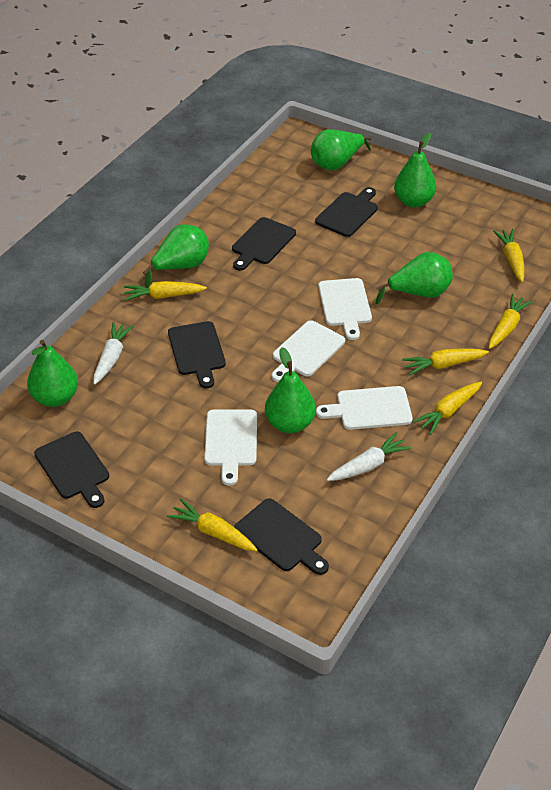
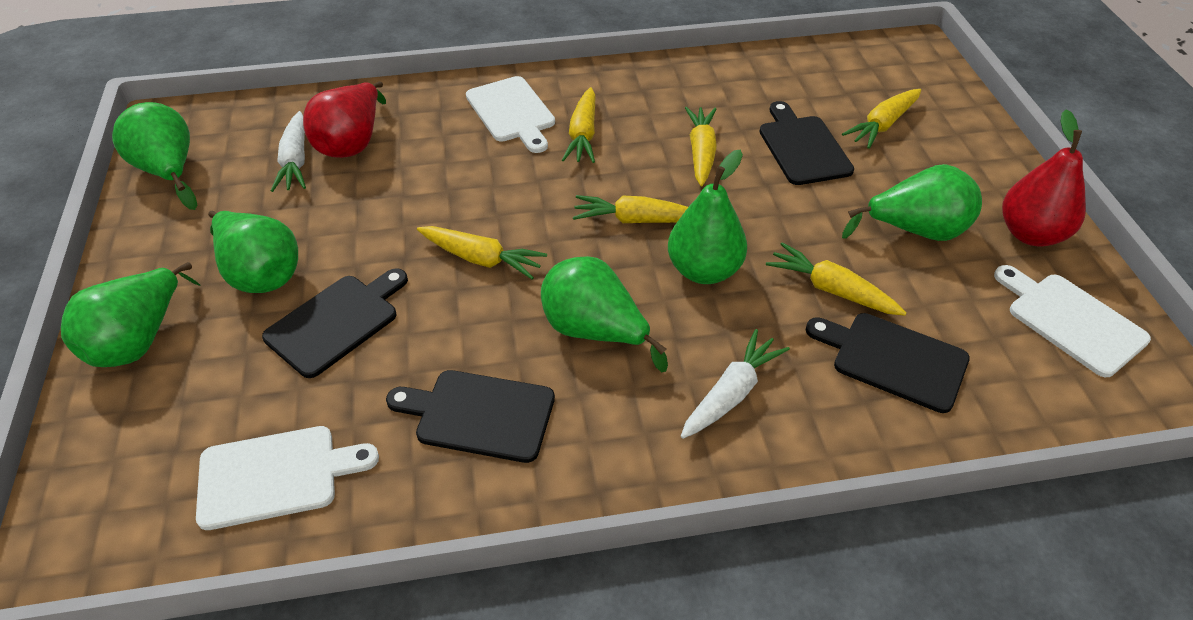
black cutting board: 5 -> 4
red pear: 0 -> 2
white cutting board: 4 -> 3

